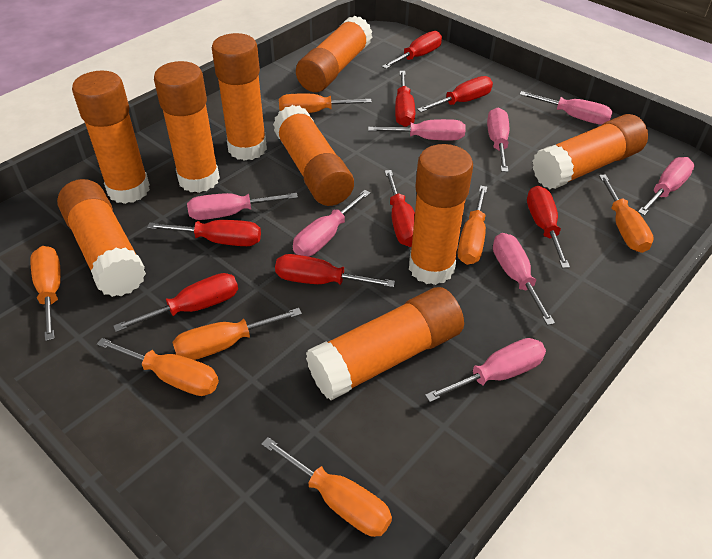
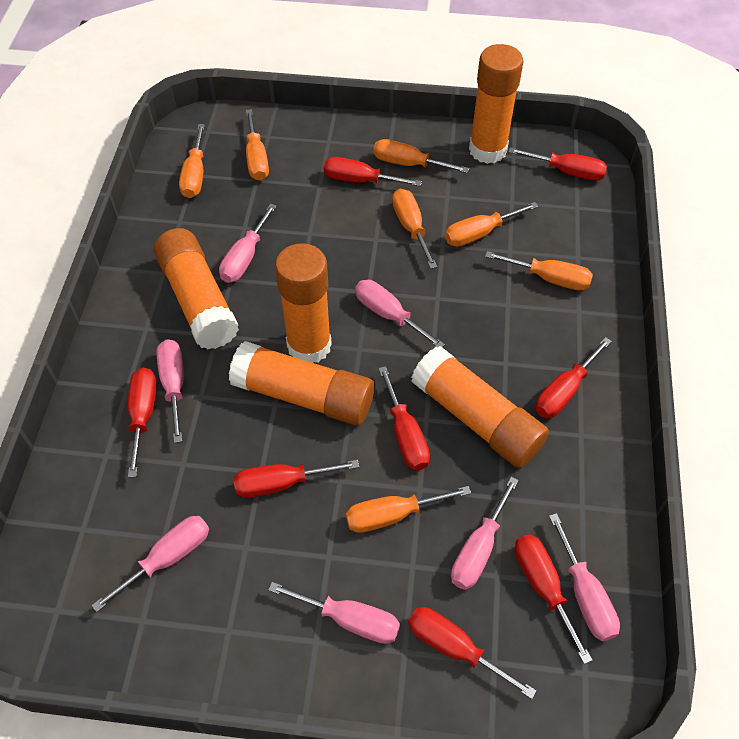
orange glue stick: 9 -> 5
pink screwdriver: 8 -> 7

